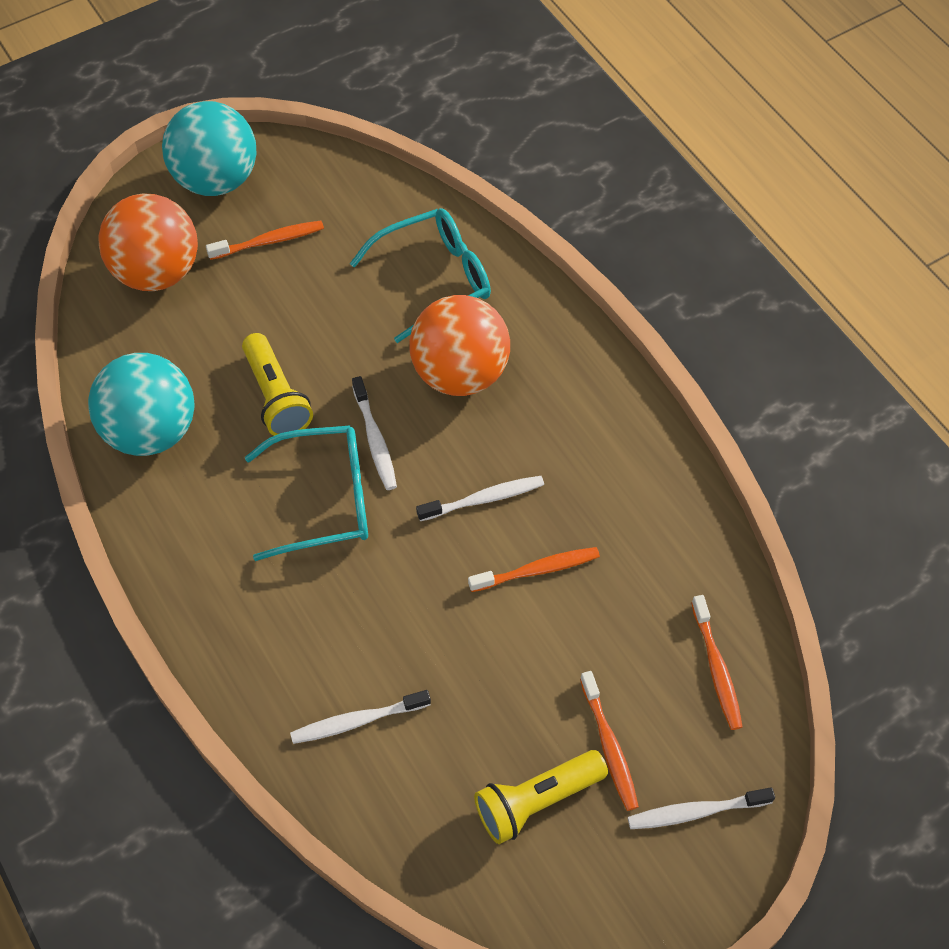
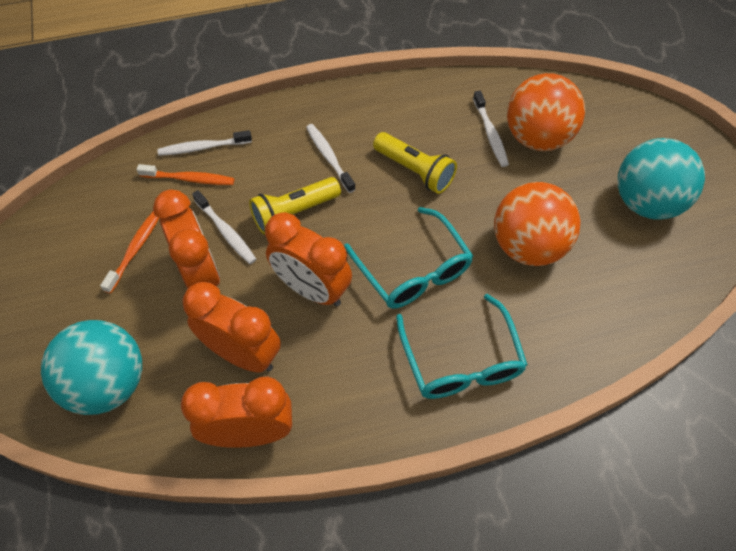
orange clock: 0 -> 4
orange toothbrush: 4 -> 2

